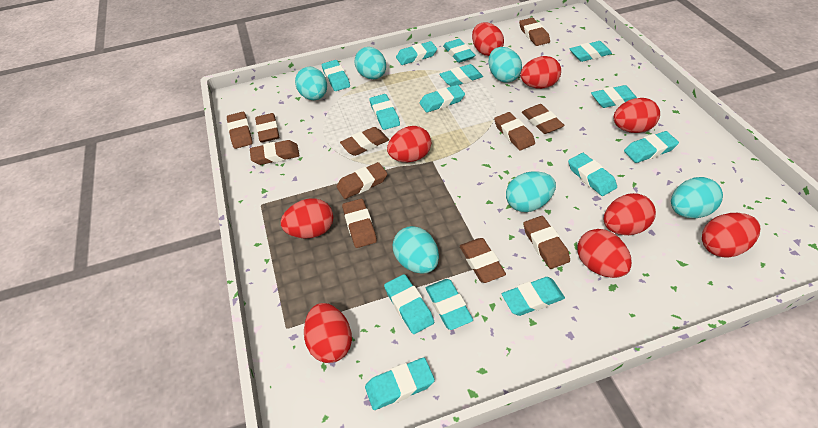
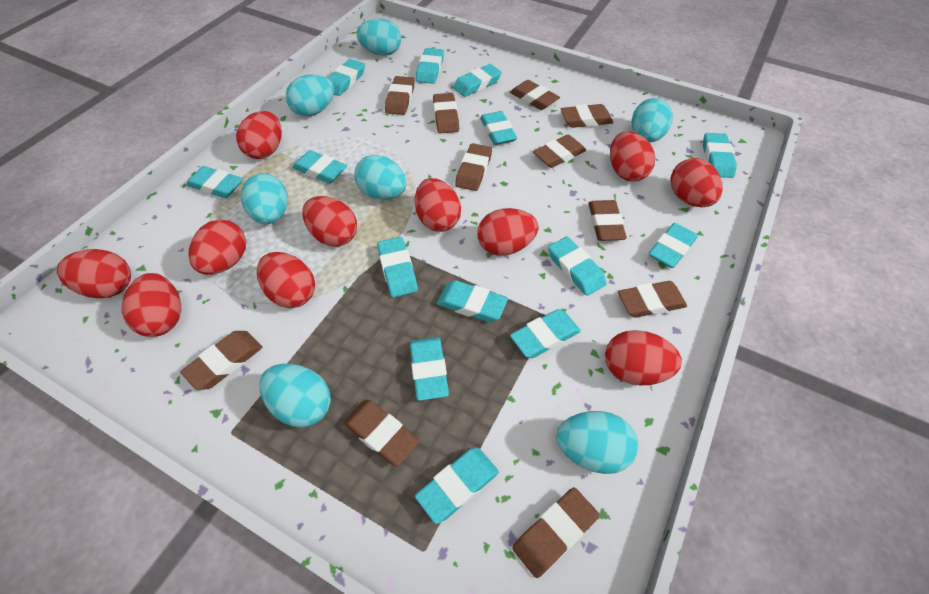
red egg: 9 -> 11
turquoise egg: 6 -> 7

